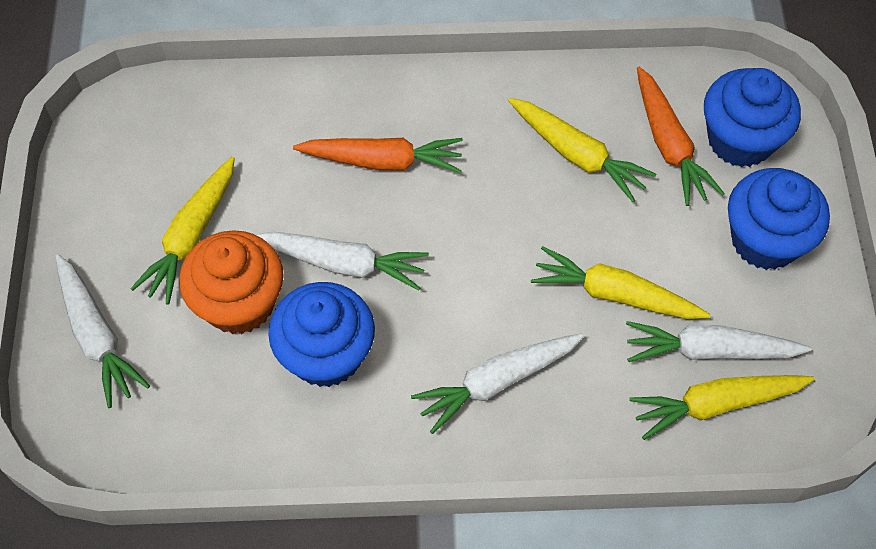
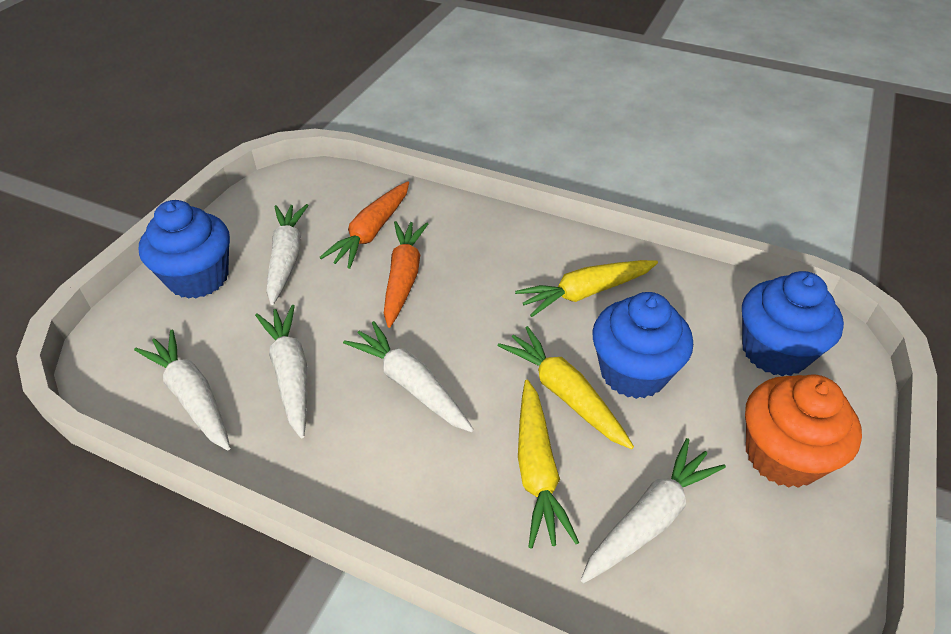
white carrot: 4 -> 5
yellow carrot: 4 -> 3

